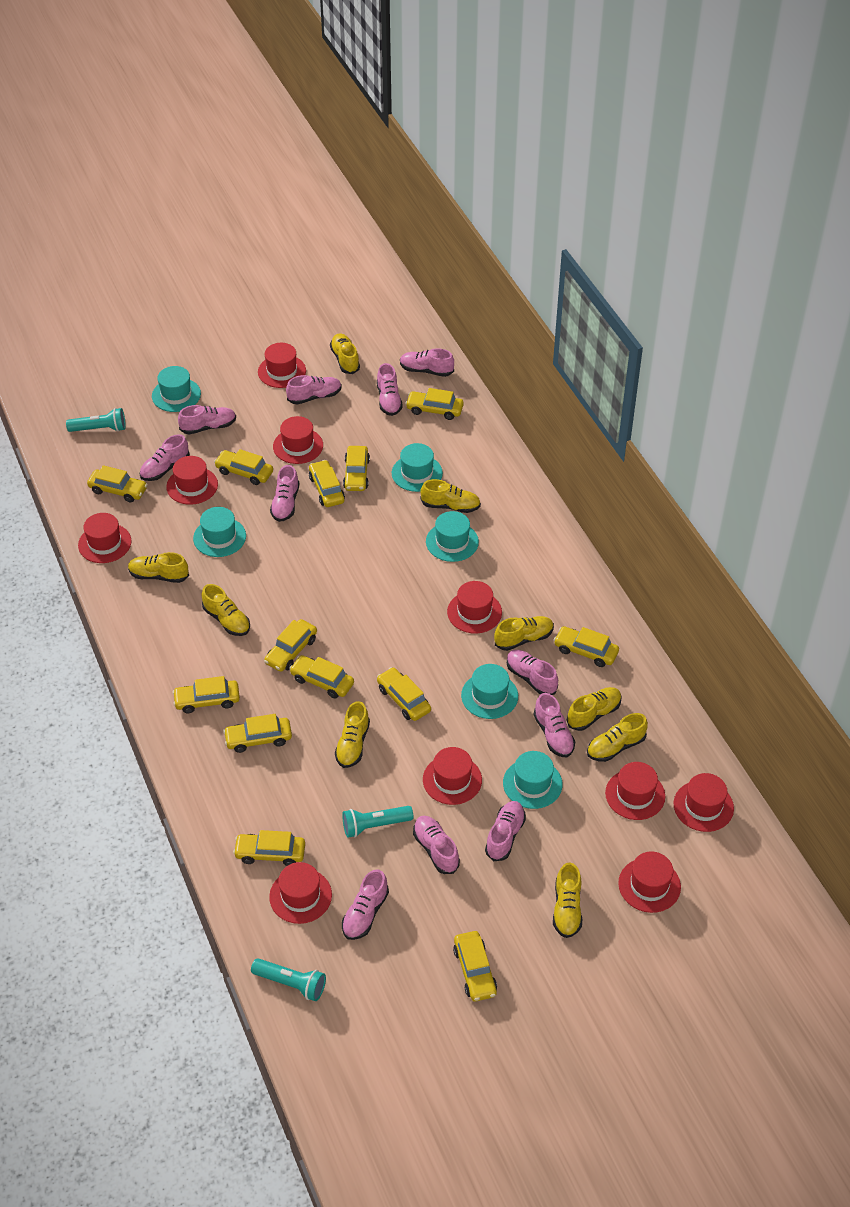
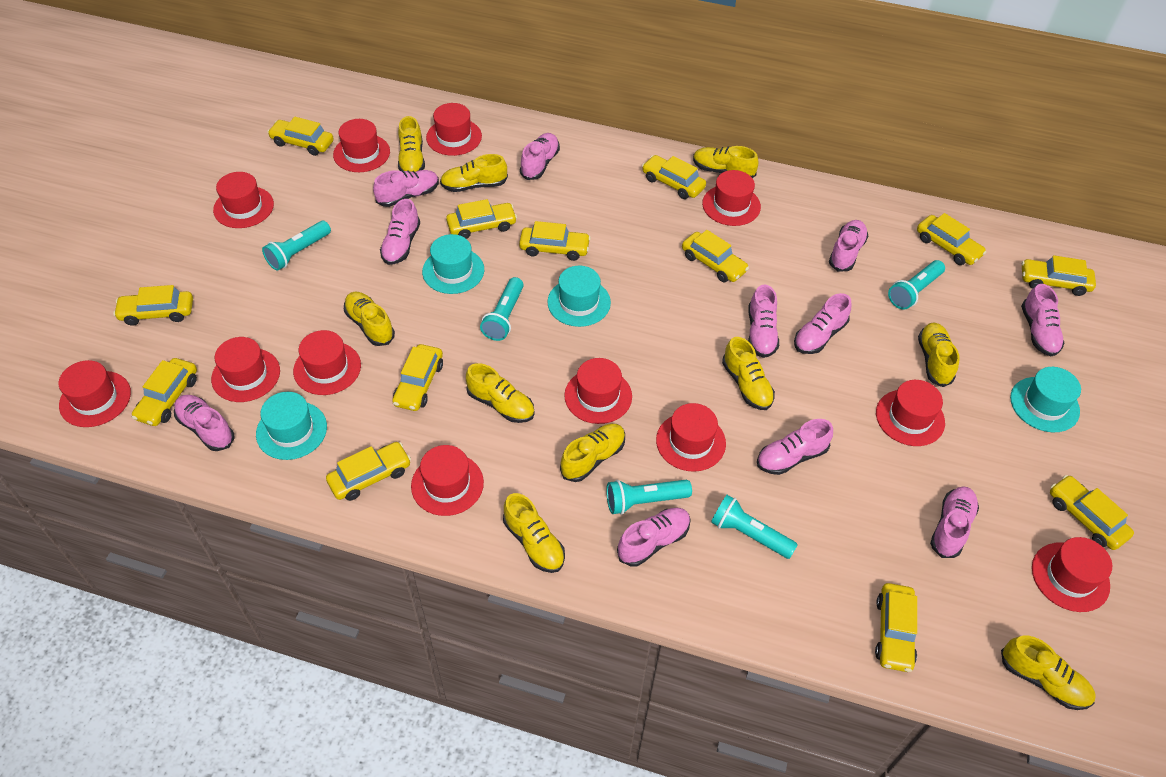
red hat: 10 -> 12
turquoise flashlight: 3 -> 5
turquoise hat: 6 -> 4
yellow shoe: 9 -> 10

